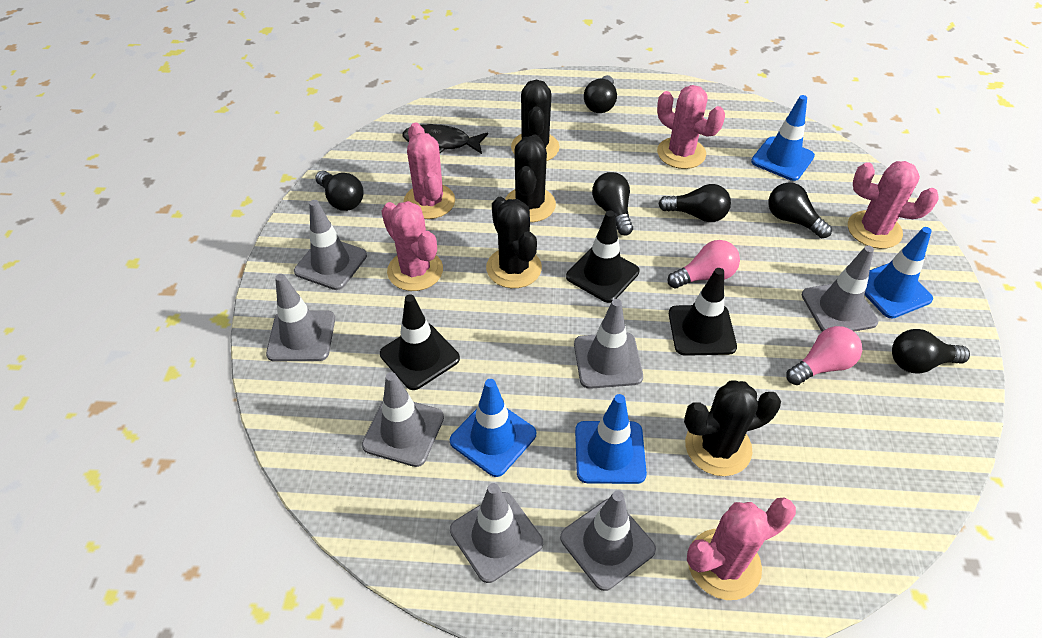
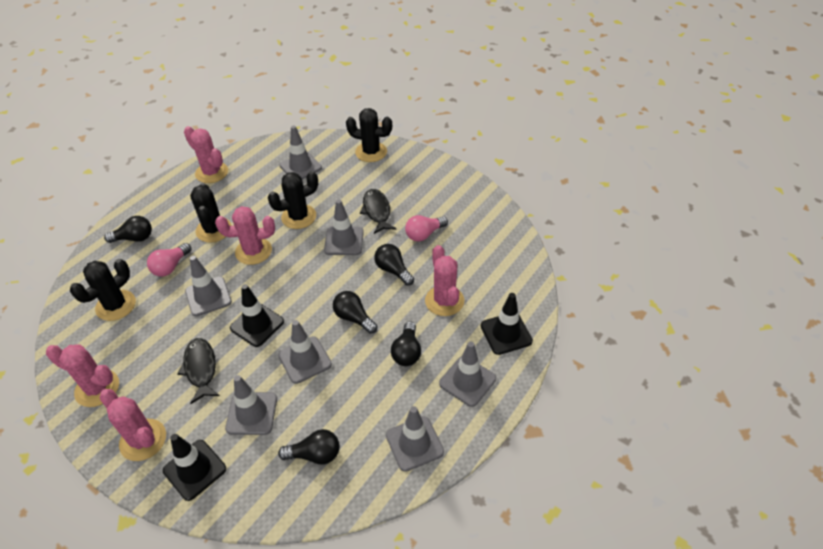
black fish: 1 -> 2
black light bulb: 6 -> 5
blue traffic cone: 4 -> 0

